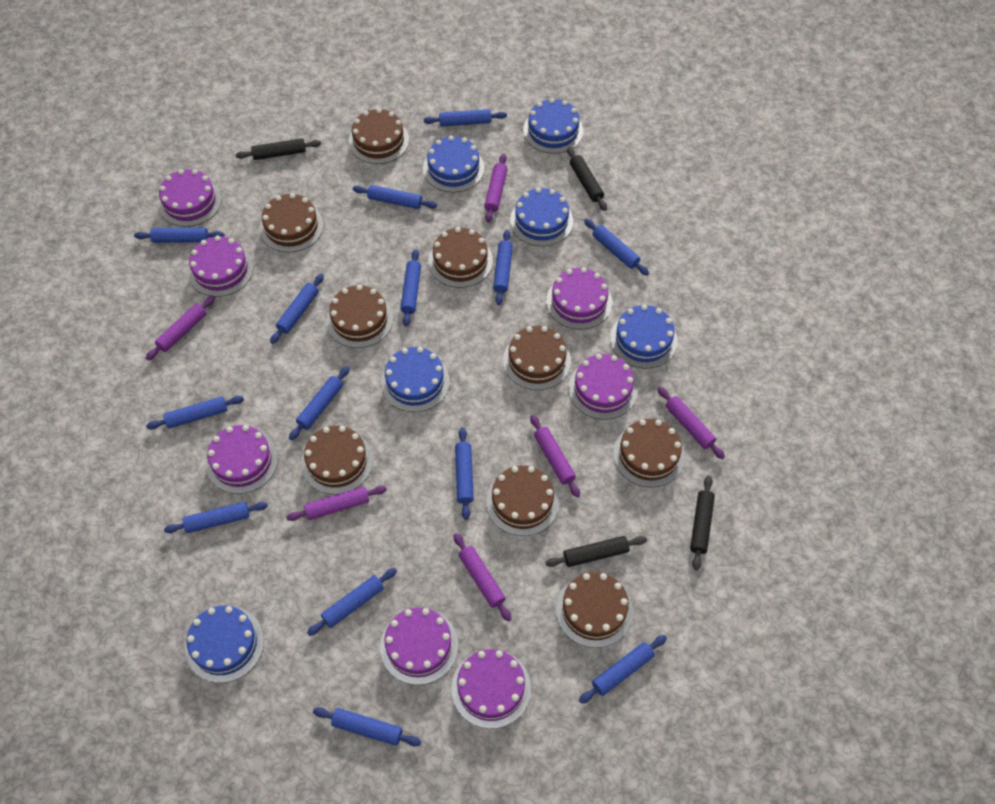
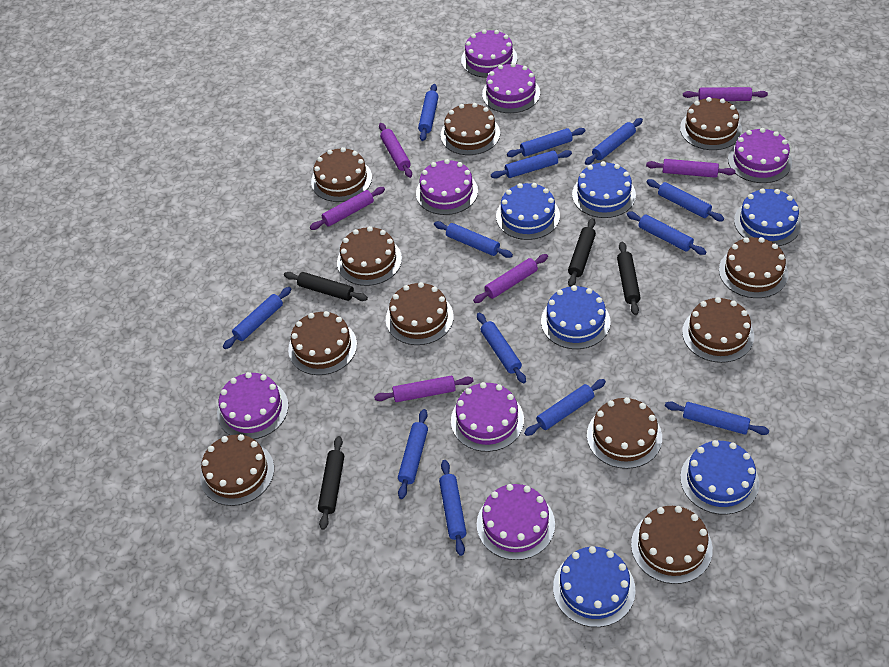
blue rolling pin: 14 -> 13
brown cake: 9 -> 11

